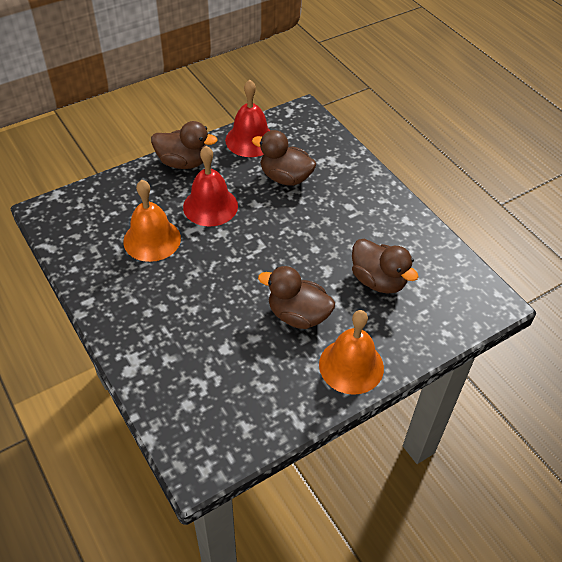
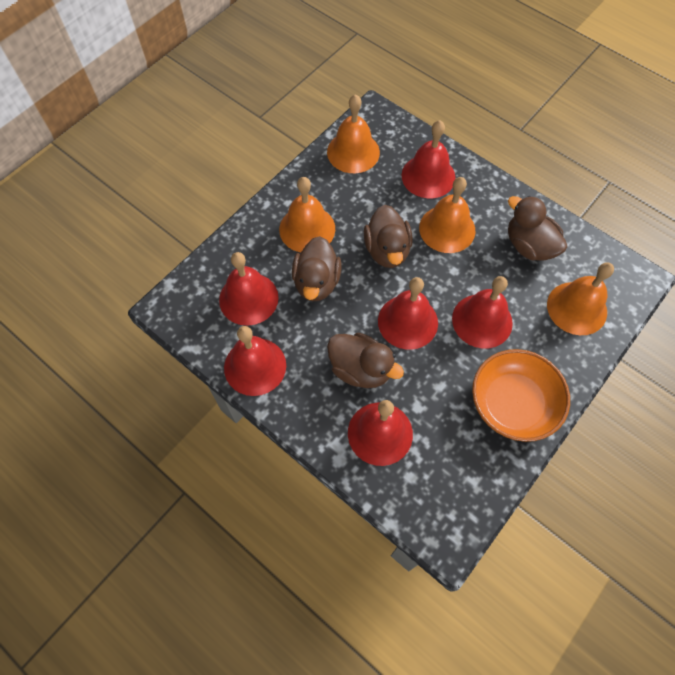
orange bell: 2 -> 4
orange bowl: 0 -> 1
red bell: 2 -> 6

